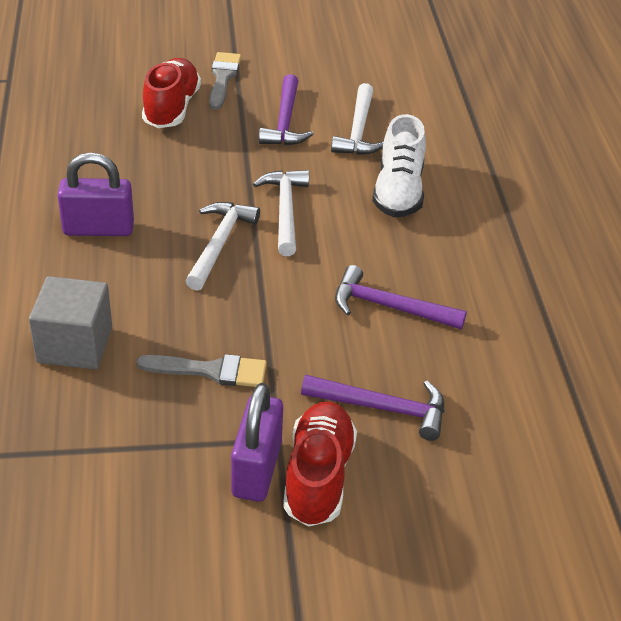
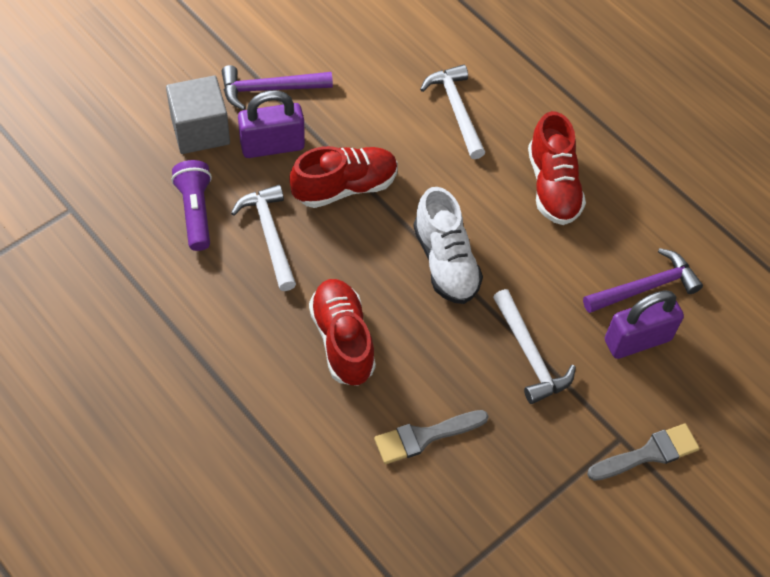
purple flashlight: 0 -> 1
purple hammer: 3 -> 2
red shoe: 2 -> 3

